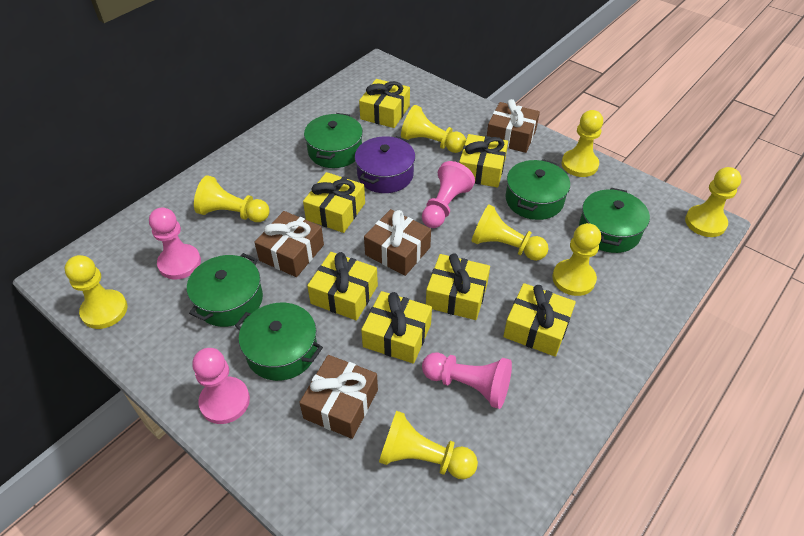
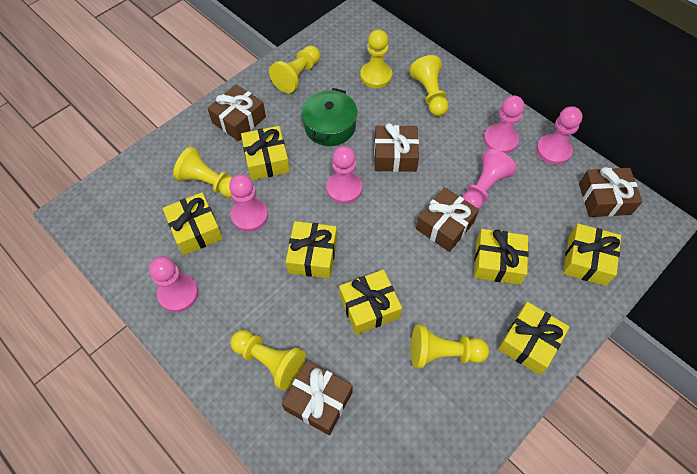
brown gift: 4 -> 5
green pot: 5 -> 1
pink pawn: 4 -> 6
purple pot: 1 -> 0
yellow pawn: 8 -> 6

